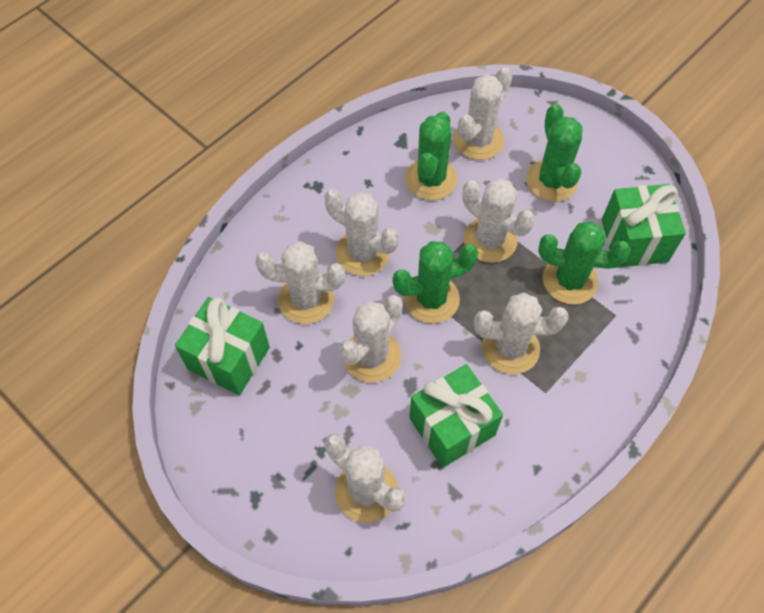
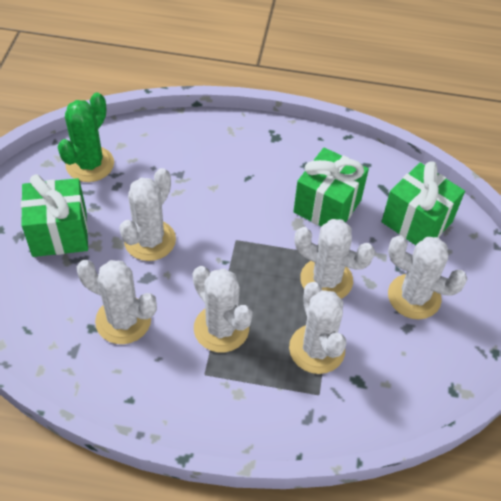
green cactus: 4 -> 1
white cactus: 7 -> 6

